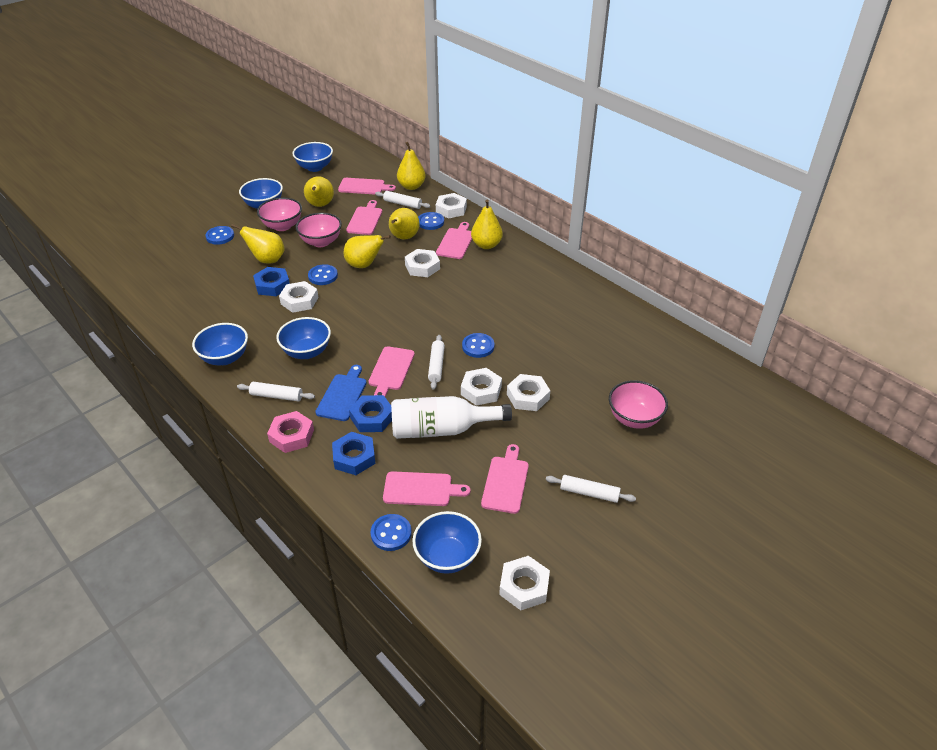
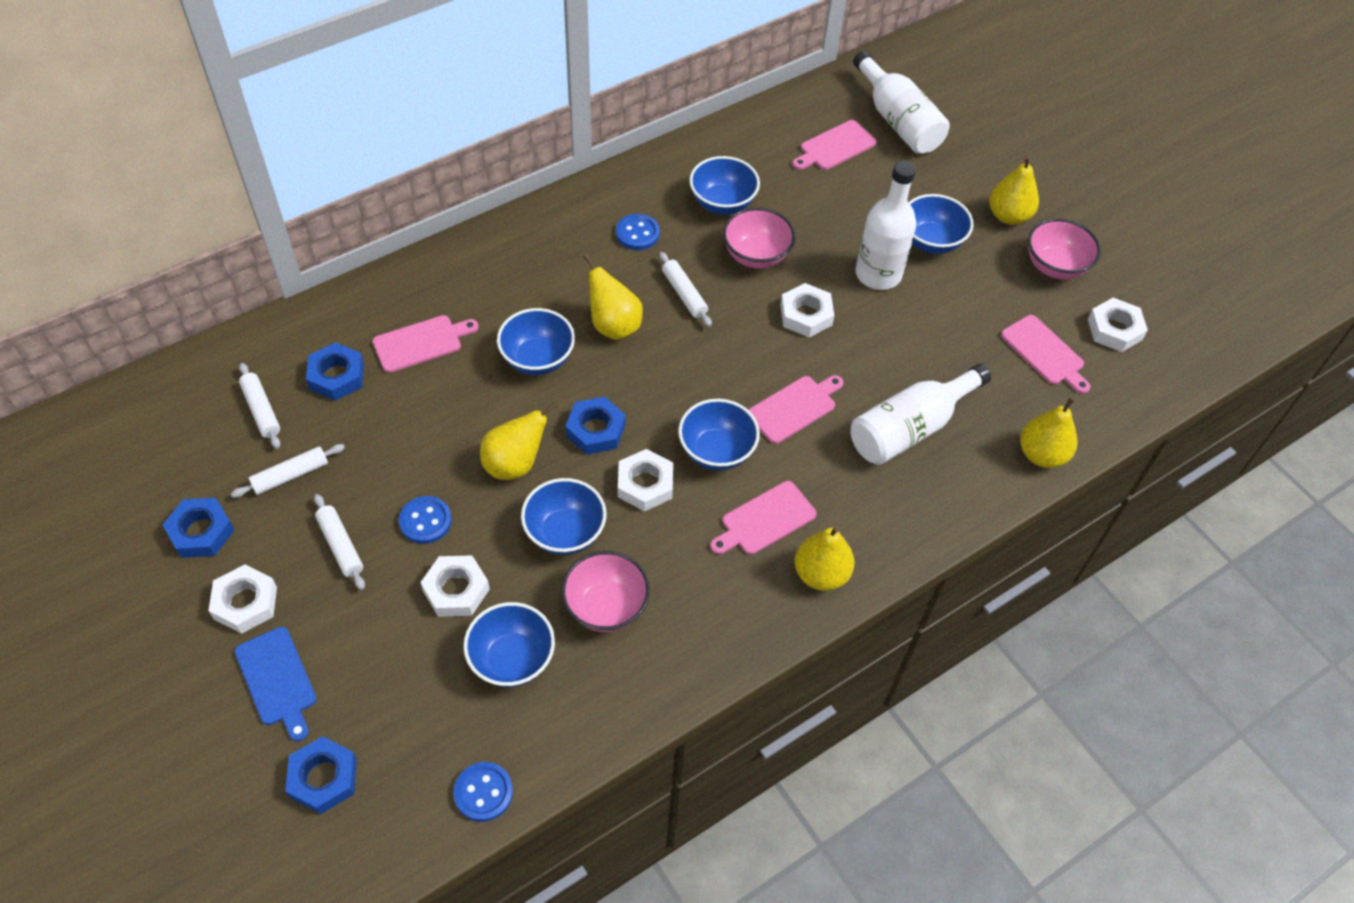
blue bowl: 5 -> 6
blue button: 5 -> 3
blue nut: 3 -> 4
pink cutting board: 6 -> 5
pink nut: 1 -> 0
white bottle: 1 -> 3
white nut: 6 -> 5
yellow pear: 6 -> 5

